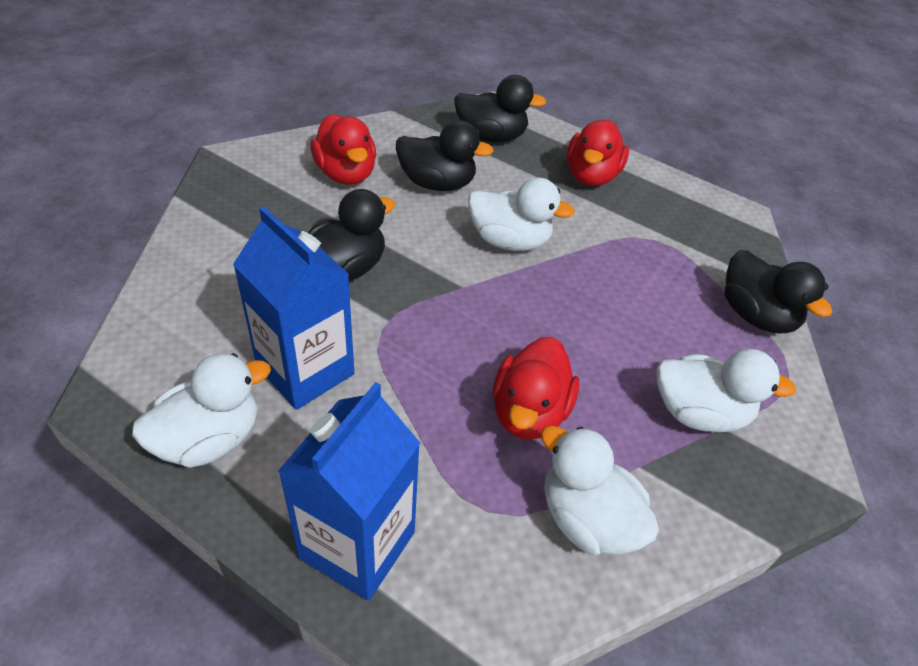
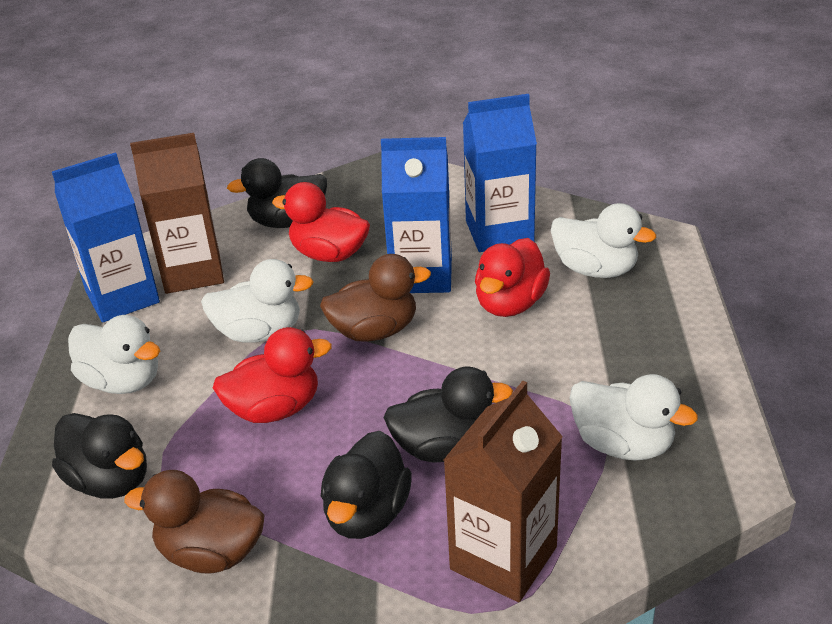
blue carton: 2 -> 3
brown carton: 0 -> 2
brown duck: 0 -> 2

